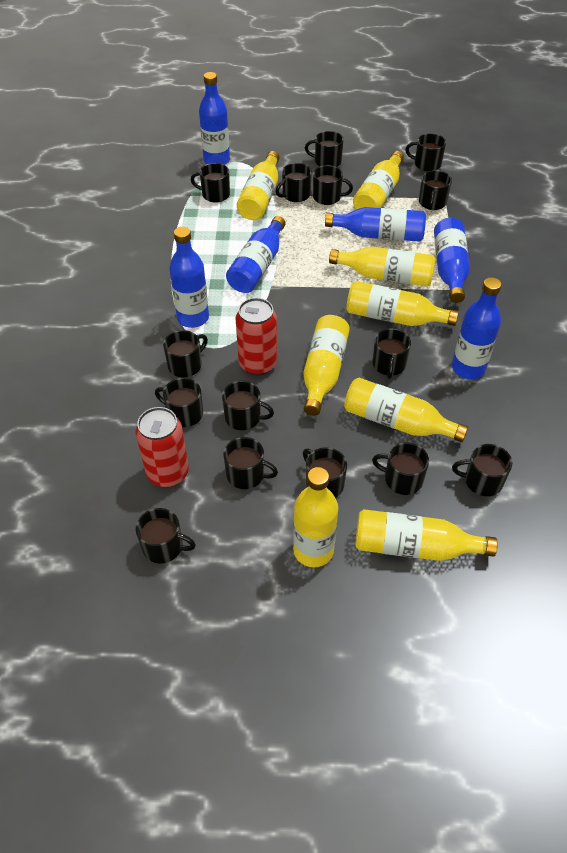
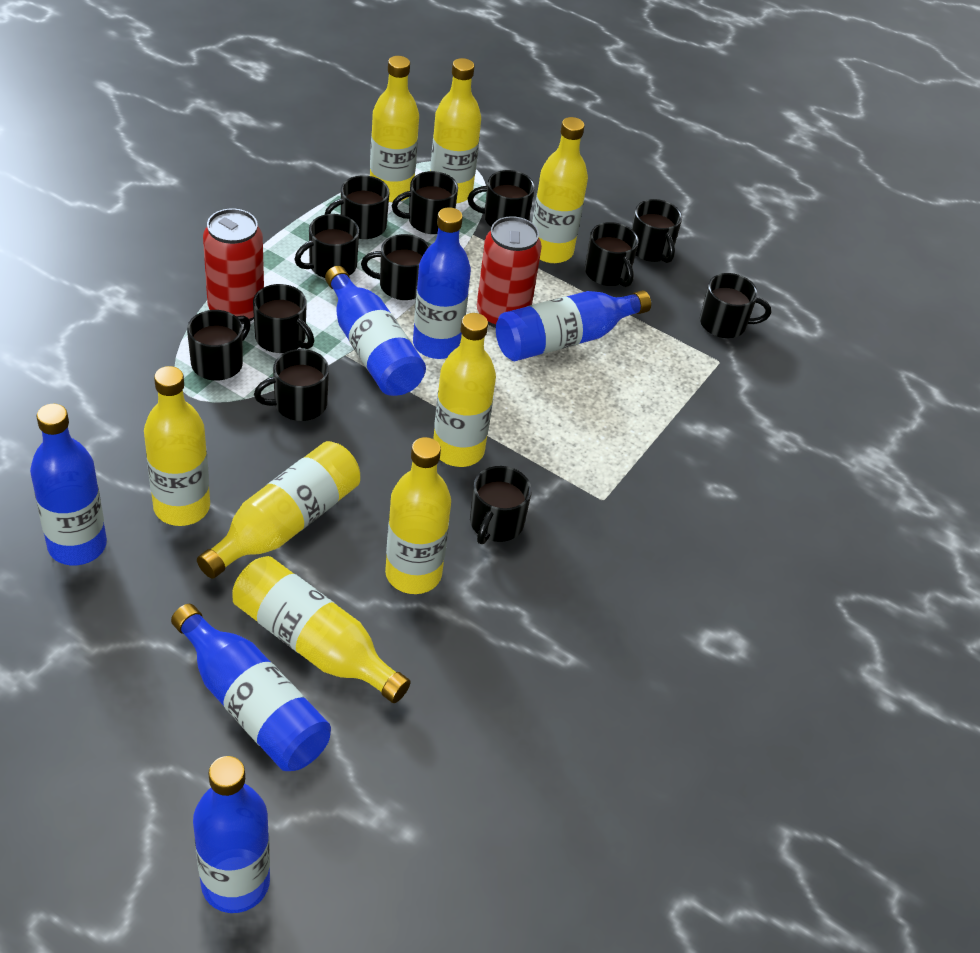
black mug: 15 -> 12

